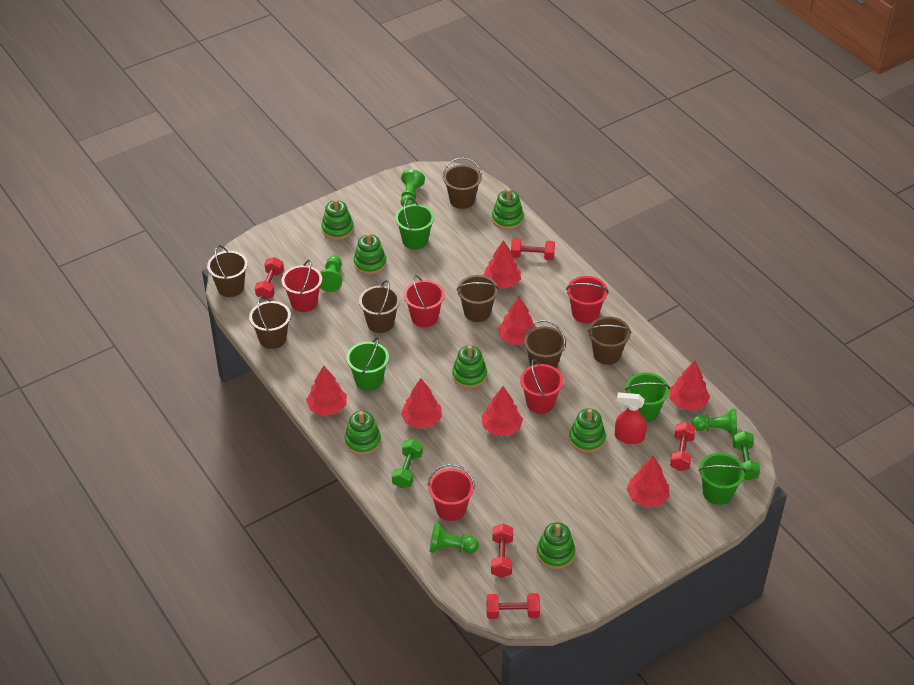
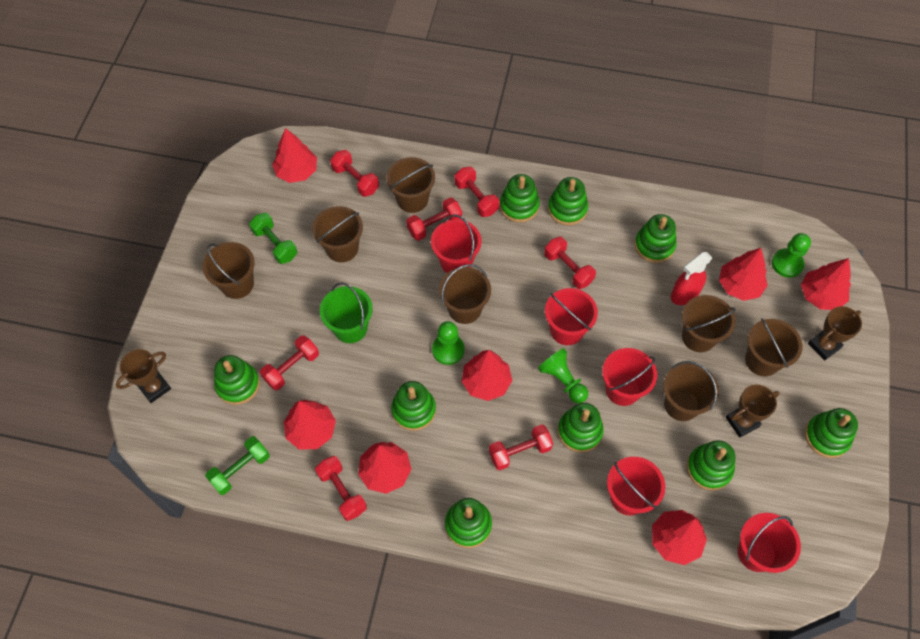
brown trophy: 0 -> 3
green bucket: 4 -> 1
green pawn: 4 -> 3
green stacking toy: 7 -> 9
red dumbbell: 5 -> 7

